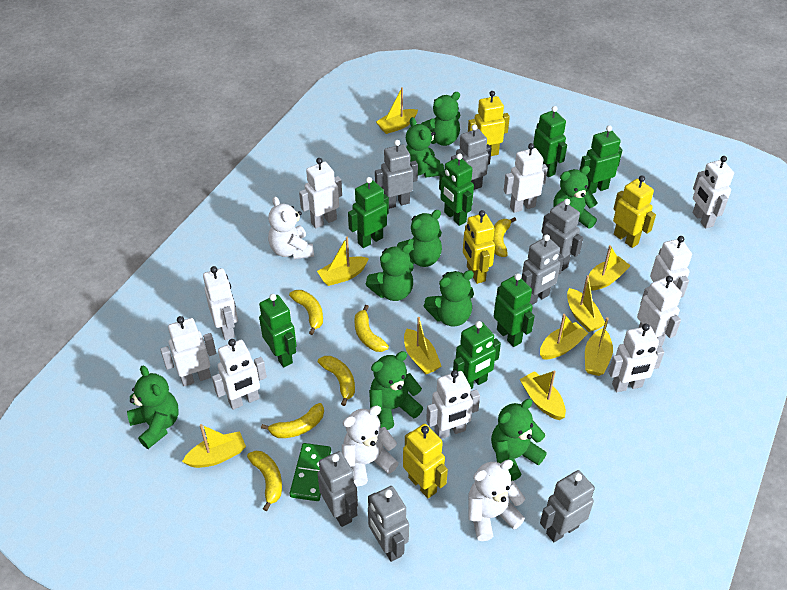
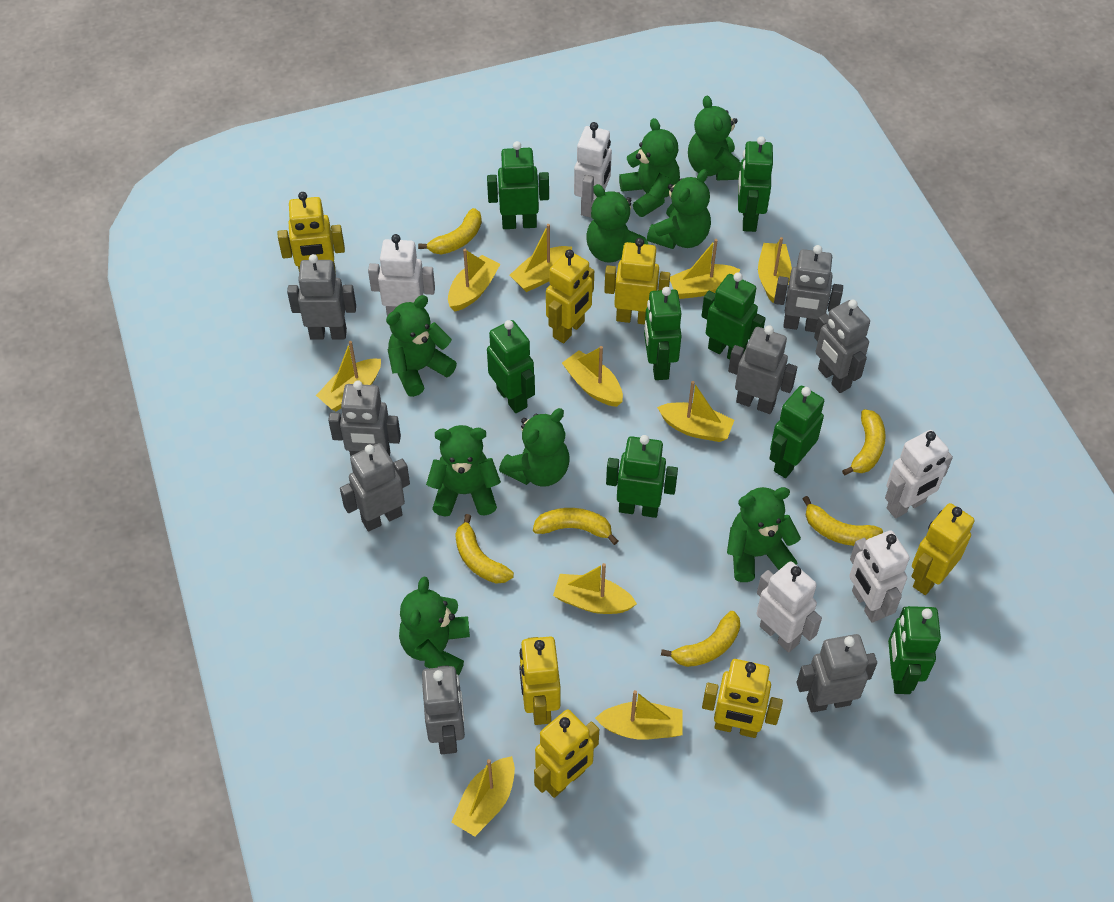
green domino: 1 -> 0
green robot: 7 -> 8
grey robot: 7 -> 8
white robot: 10 -> 5
white teddy bear: 3 -> 0
yellow boat: 9 -> 10
yellow robot: 4 -> 7

